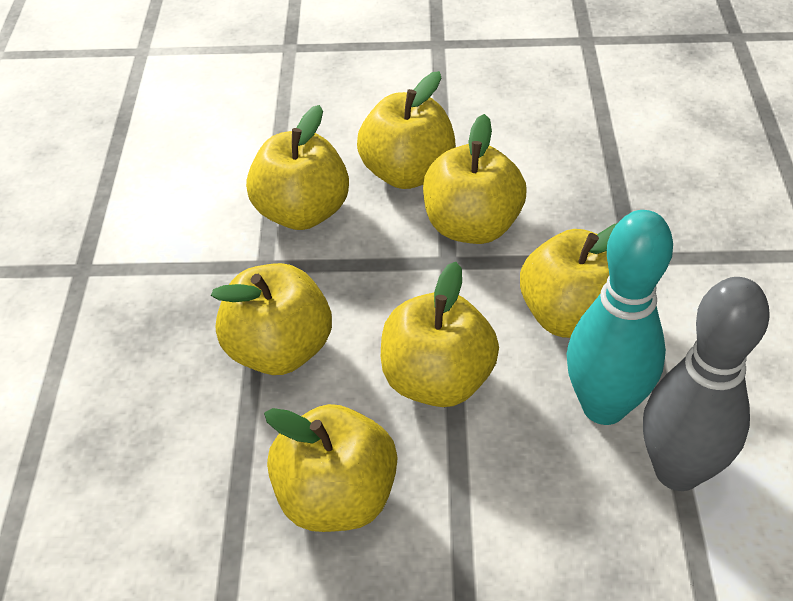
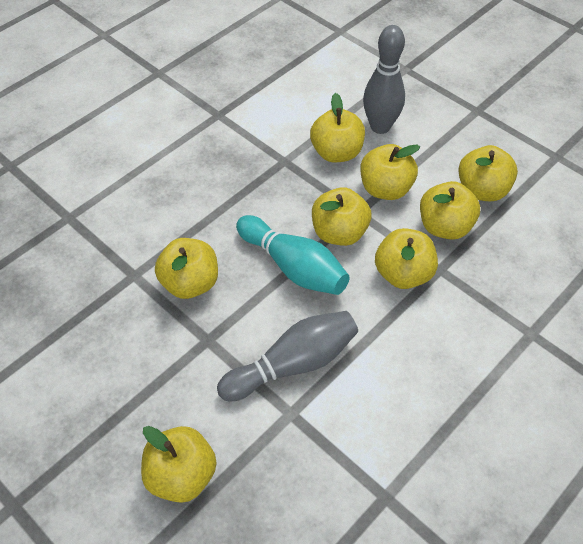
grey bowling pin: 1 -> 2
yellow apple: 7 -> 8

